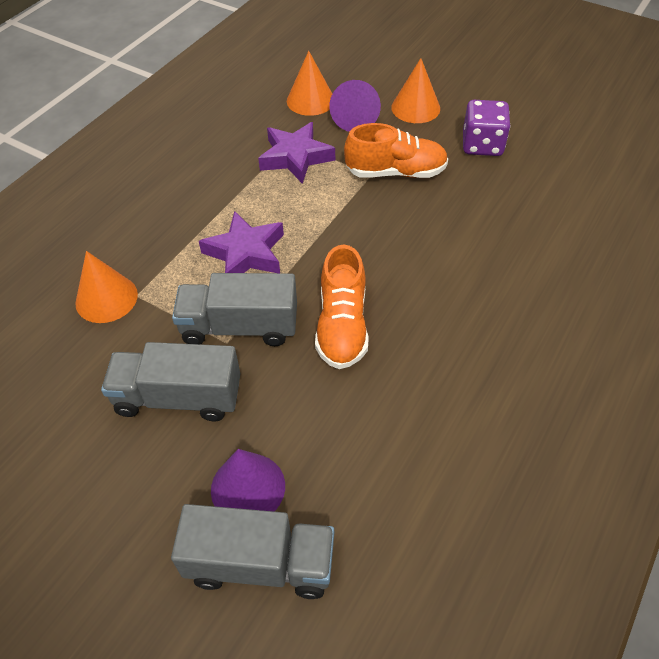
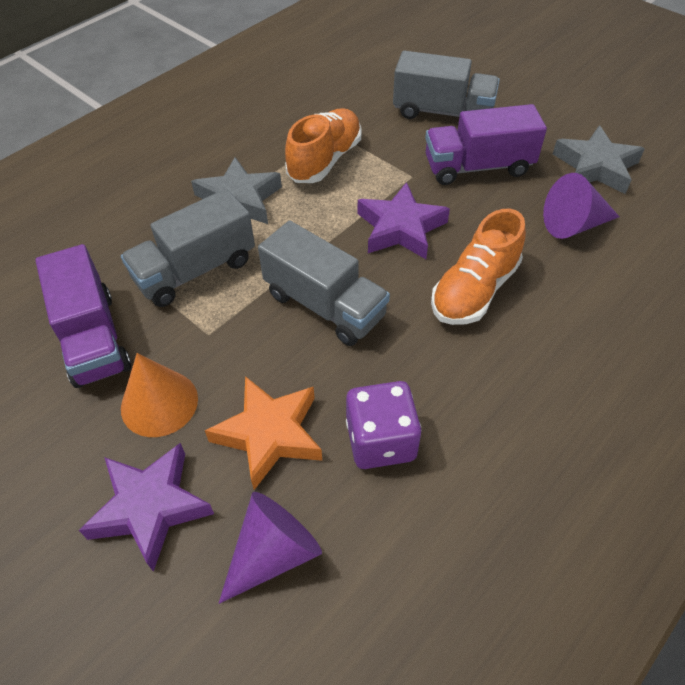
grey star: 0 -> 2
orange cone: 3 -> 1
orange star: 0 -> 1
purple truck: 0 -> 2

